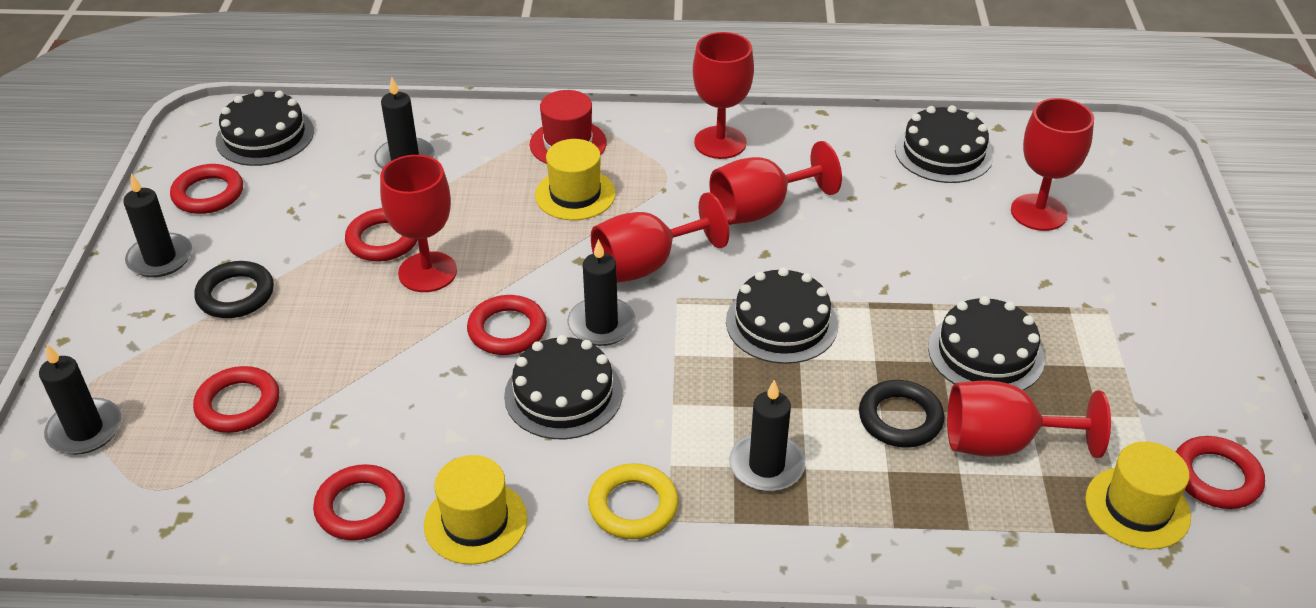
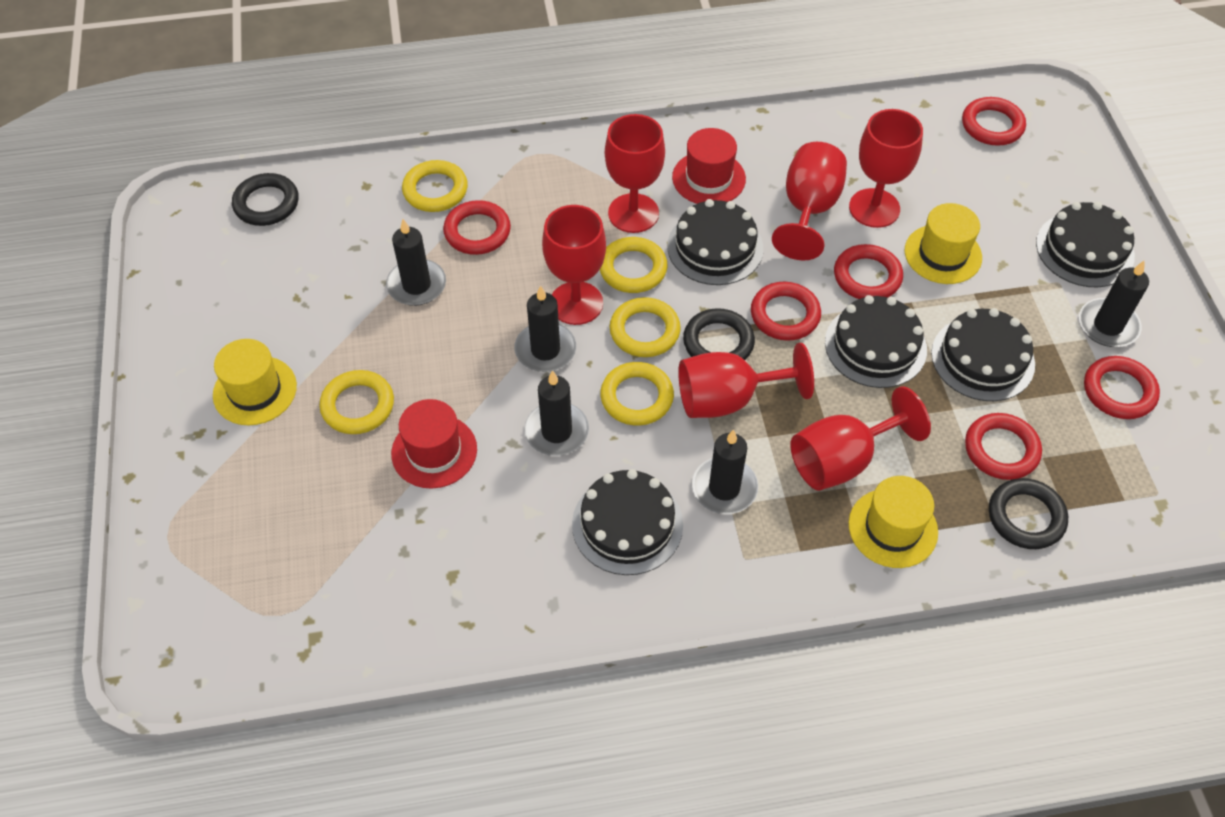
black ring: 2 -> 3
red hat: 1 -> 2
yellow ring: 1 -> 5

